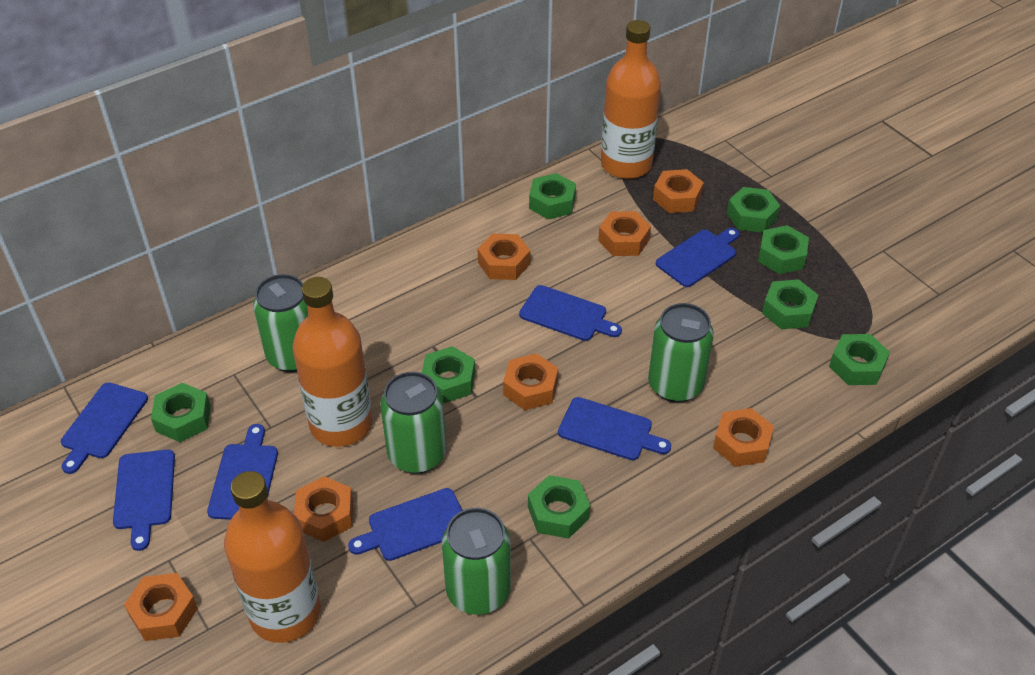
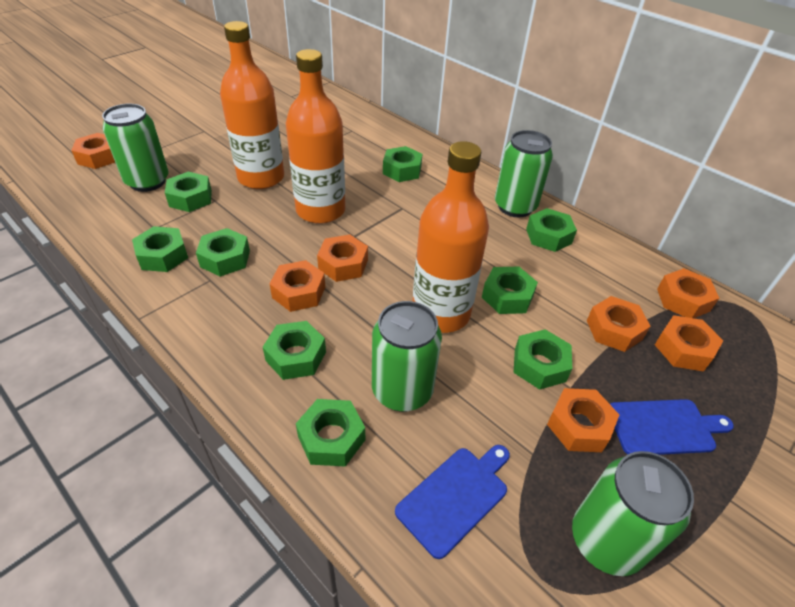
blue cutting board: 7 -> 2
green nut: 8 -> 9

